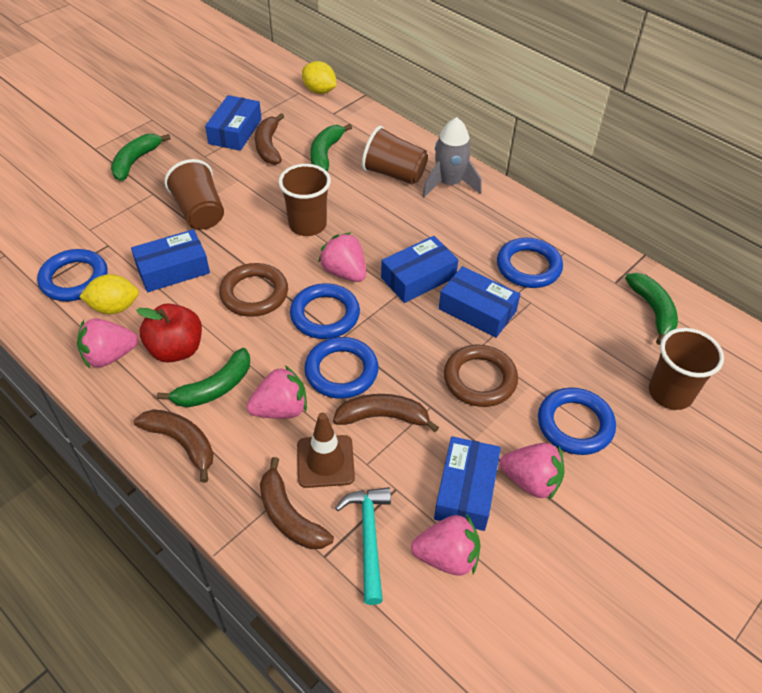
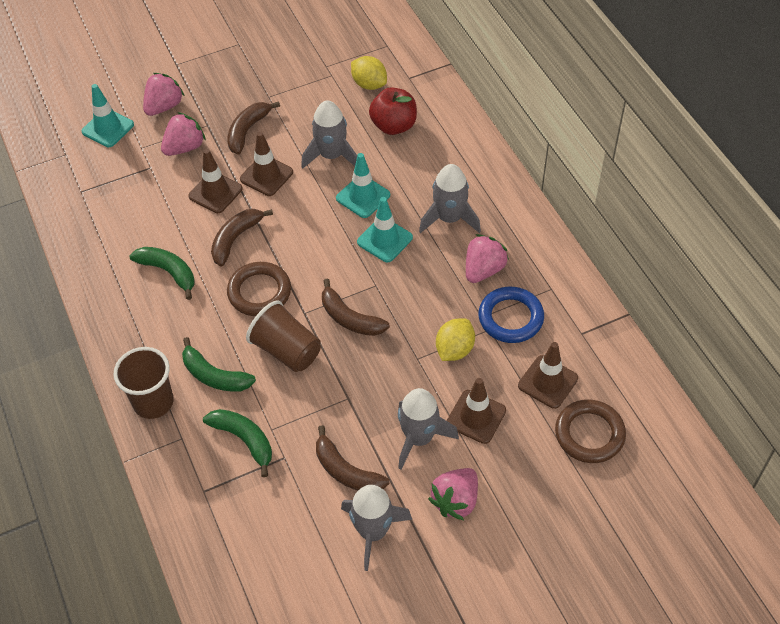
blue box: 5 -> 0
blue ring: 5 -> 1
brown cup: 4 -> 2
brown traffic cone: 1 -> 4
green banana: 4 -> 3
grey rocket: 1 -> 4
pink strawberry: 5 -> 4
turquoise hammer: 1 -> 0
turquoise traffic cone: 0 -> 3

